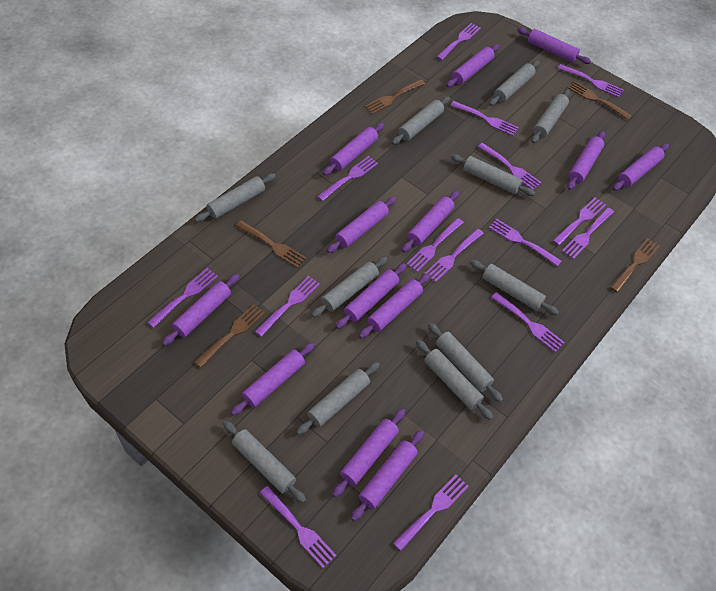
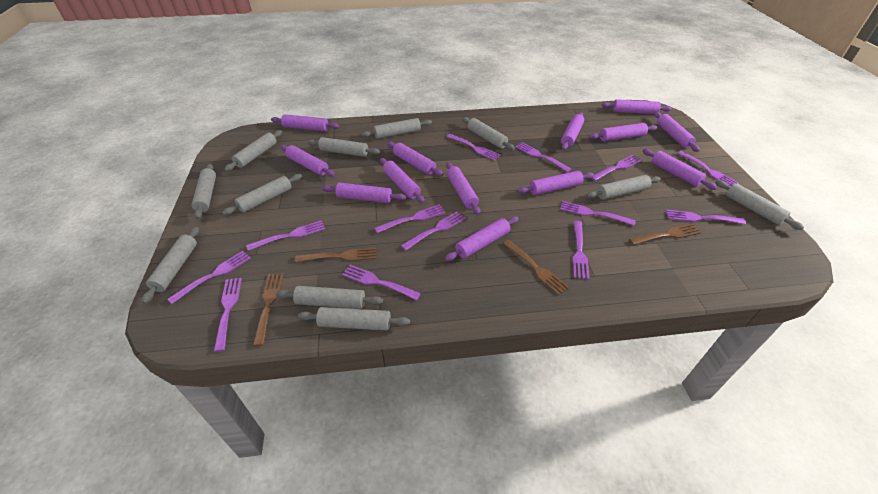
brown fork: 5 -> 4
purple fork: 15 -> 13

